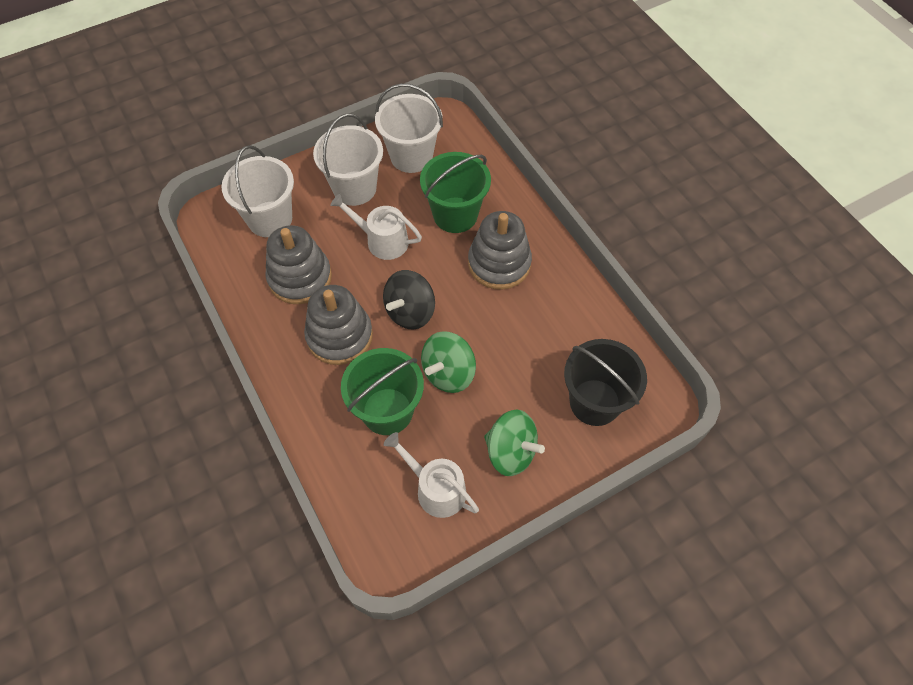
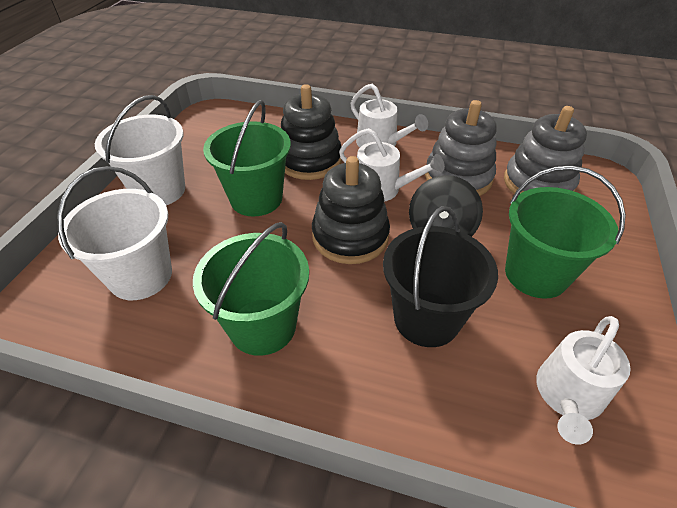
black stacking toy: 0 -> 2
green bucket: 2 -> 3
green spinning top: 2 -> 0
grey stacking toy: 3 -> 2
white bucket: 3 -> 2
white watering can: 2 -> 3

